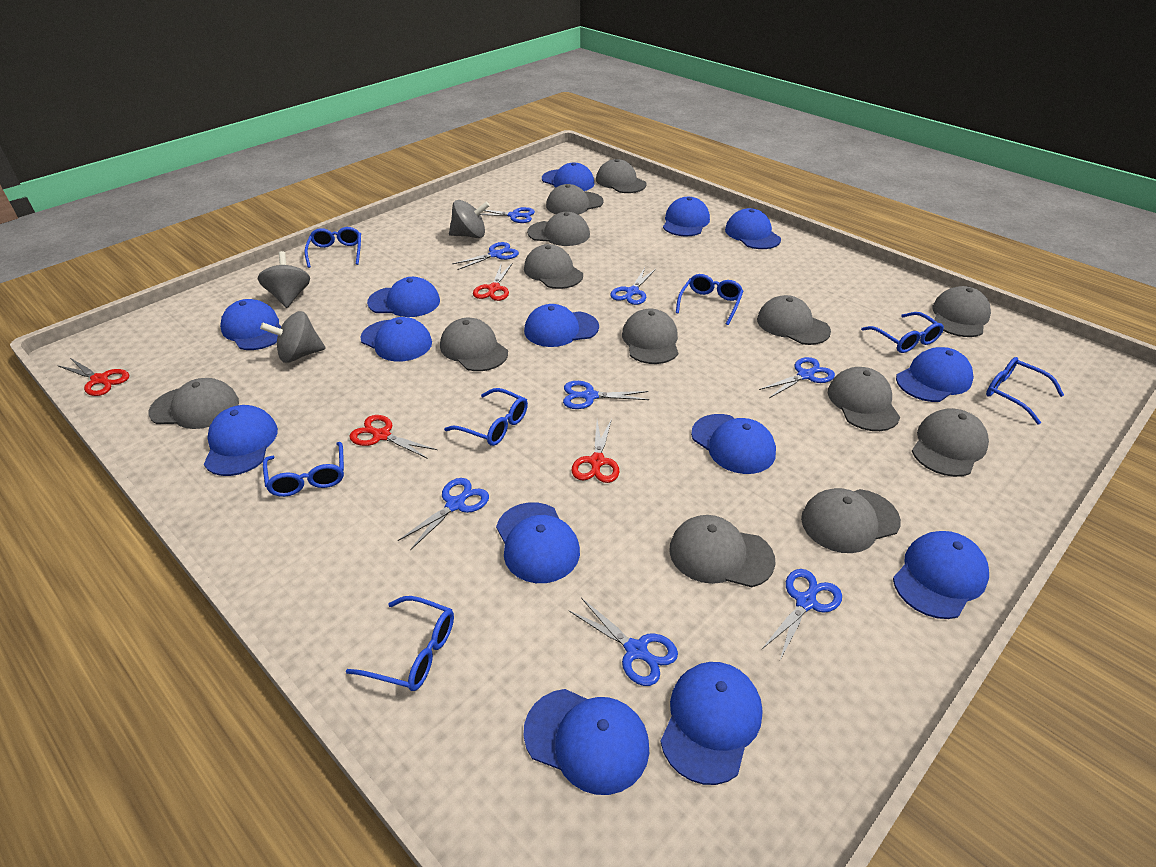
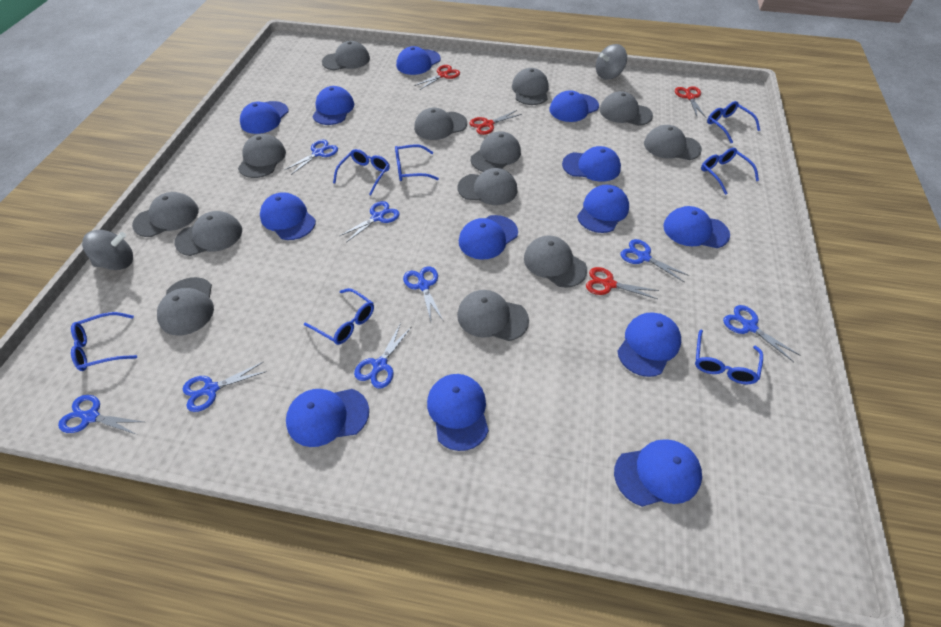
blue cap: 14 -> 13
grey spinning top: 3 -> 2

